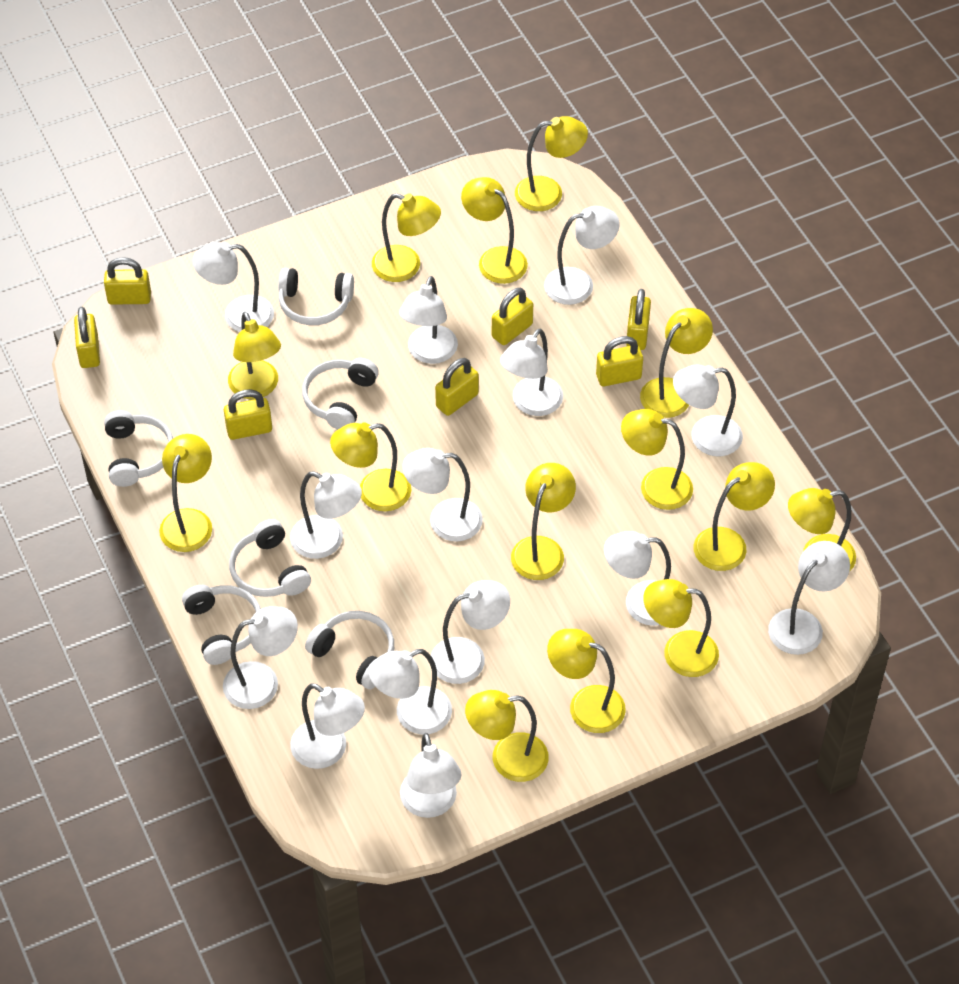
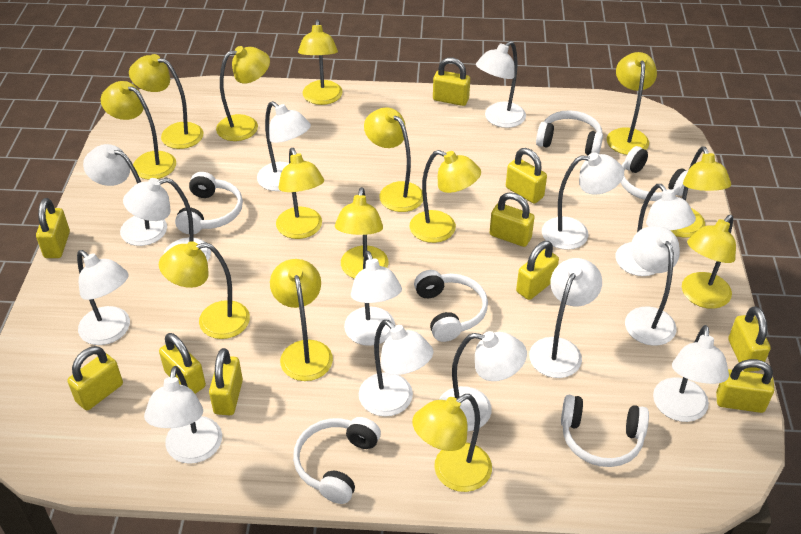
yellow padlock: 7 -> 10

